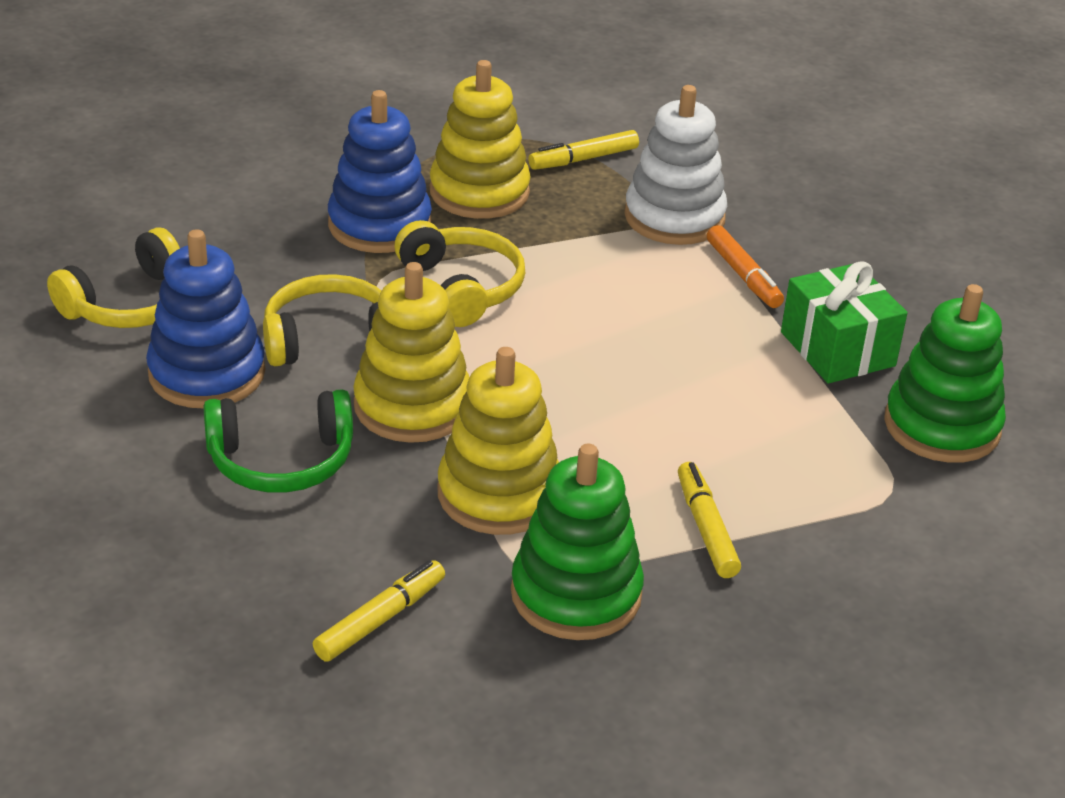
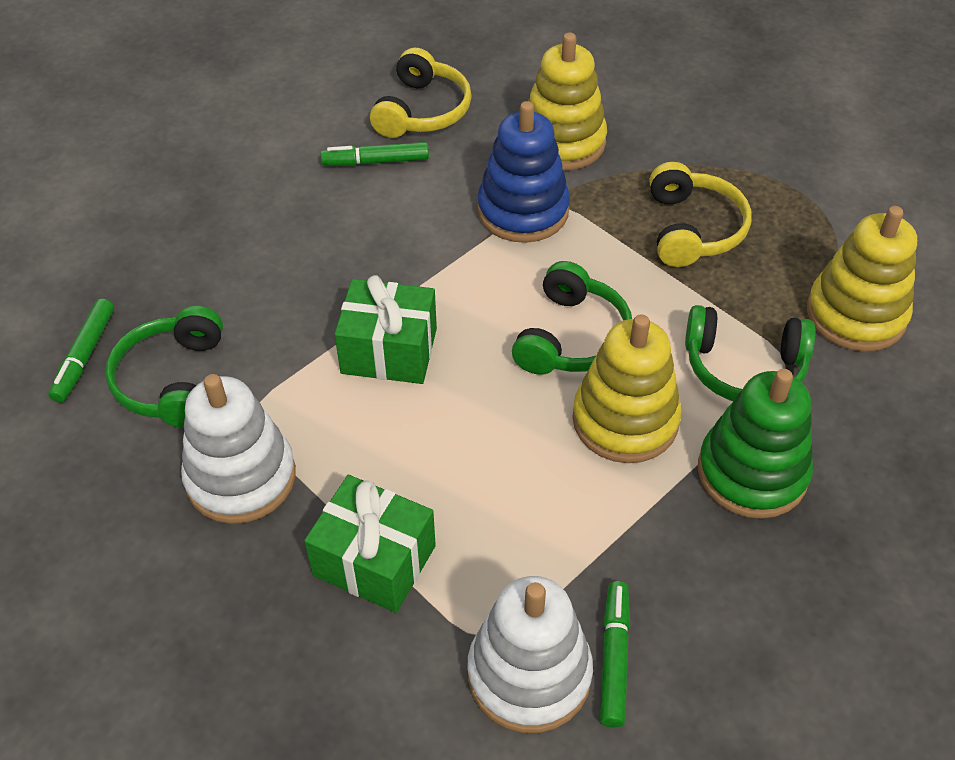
blue stacking toy: 2 -> 1
green gift: 1 -> 2
green headphones: 1 -> 3
green marker: 0 -> 3
green stacking toy: 2 -> 1
orange marker: 1 -> 0
white stacking toy: 1 -> 2
yellow headphones: 3 -> 2
yellow marker: 3 -> 0

